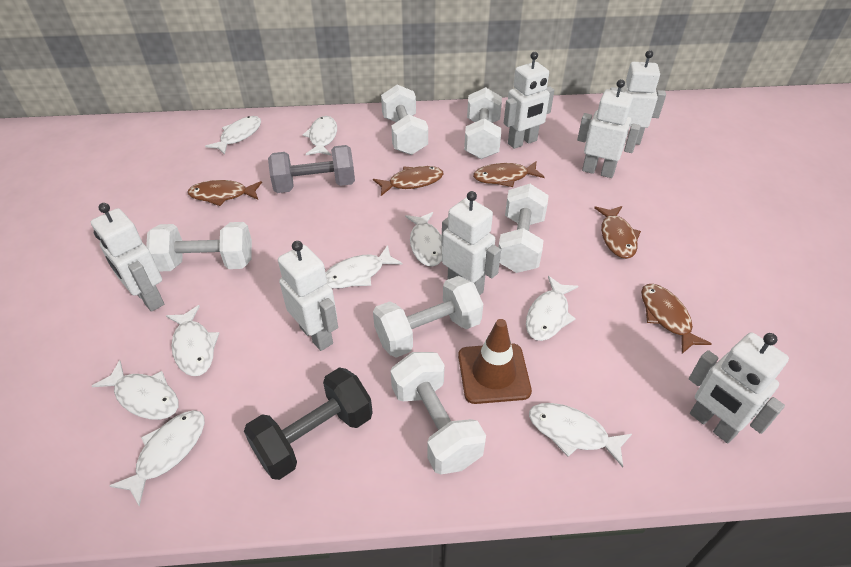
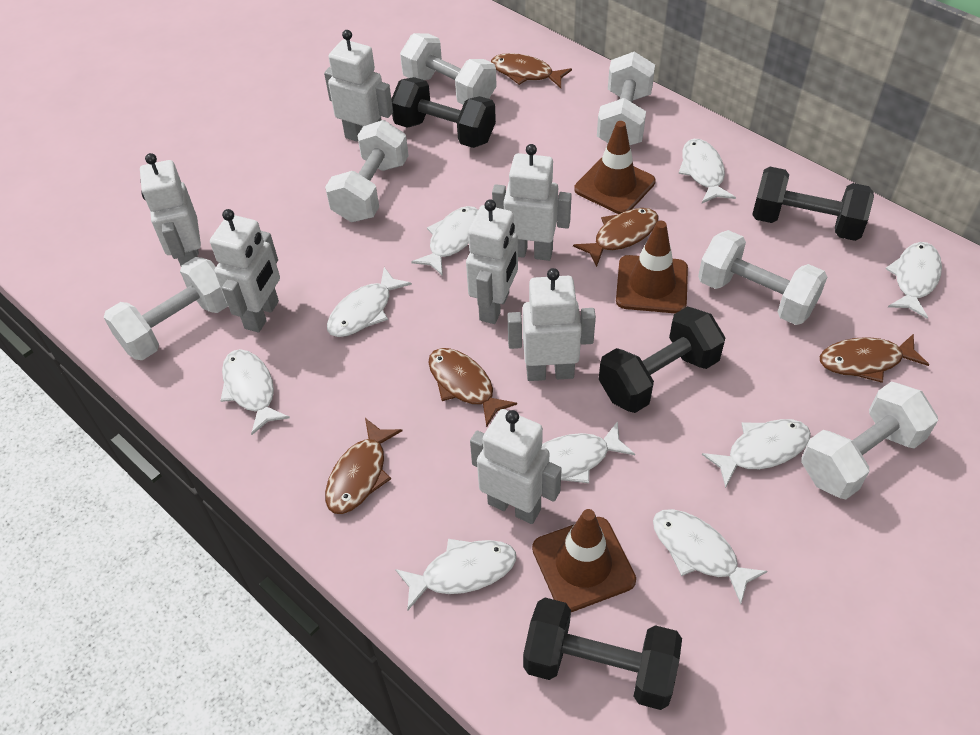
black dumbbell: 1 -> 4
brown traffic cone: 1 -> 3
grey dumbbell: 1 -> 0

